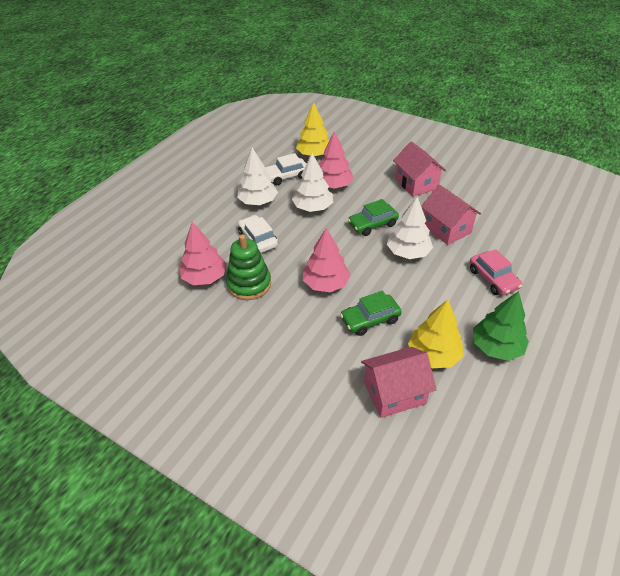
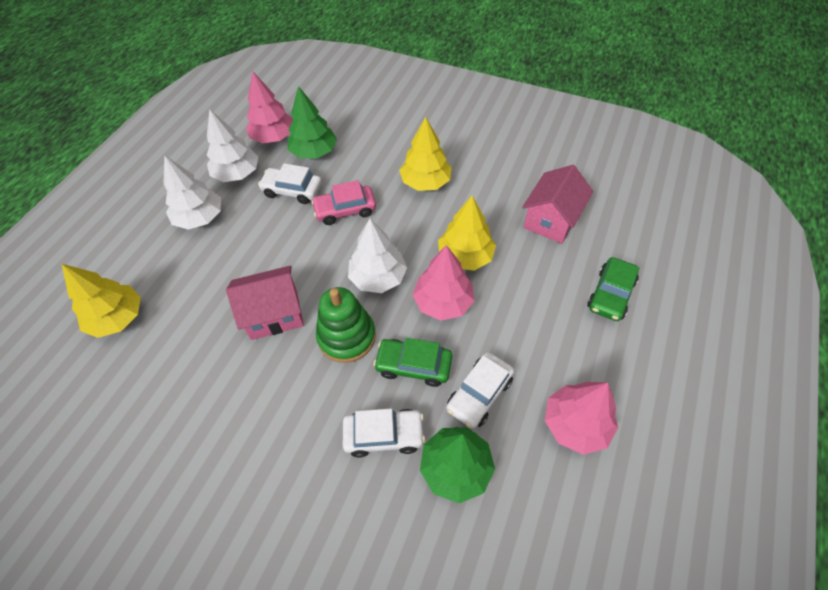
green tree: 1 -> 2
pink house: 3 -> 2
white car: 2 -> 3
yellow tree: 2 -> 3

